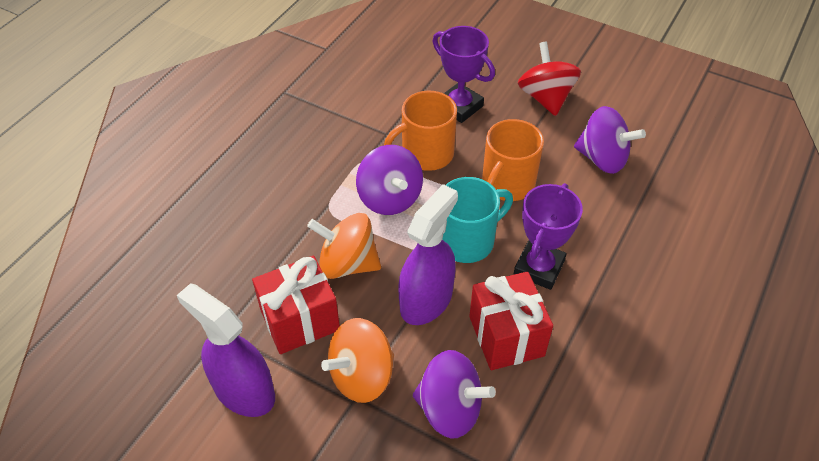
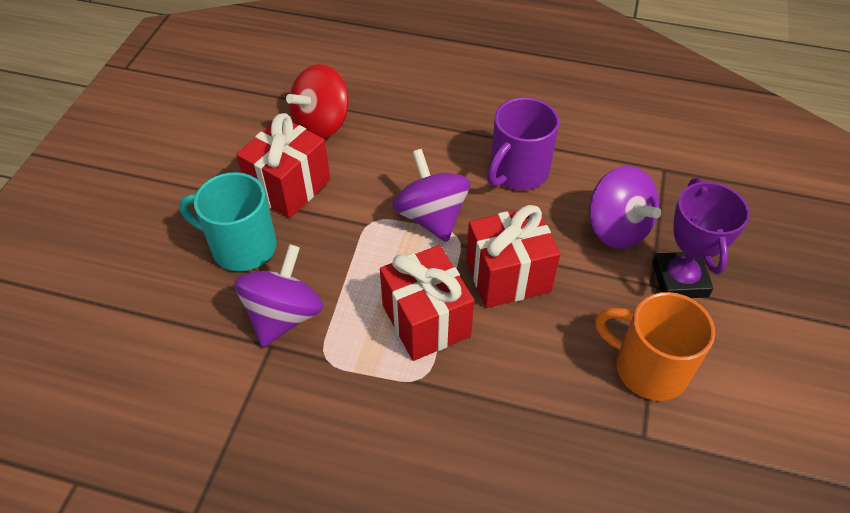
orange mug: 2 -> 1
orange spinning top: 2 -> 0
purple mug: 0 -> 1
purple spray bottle: 2 -> 0
purple trophy: 2 -> 1
red gift: 2 -> 3

